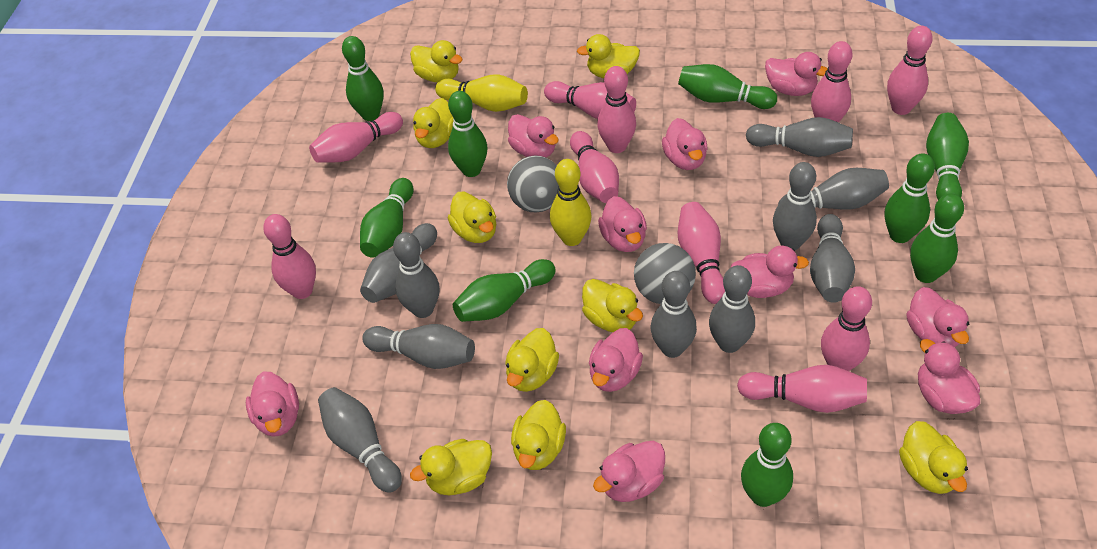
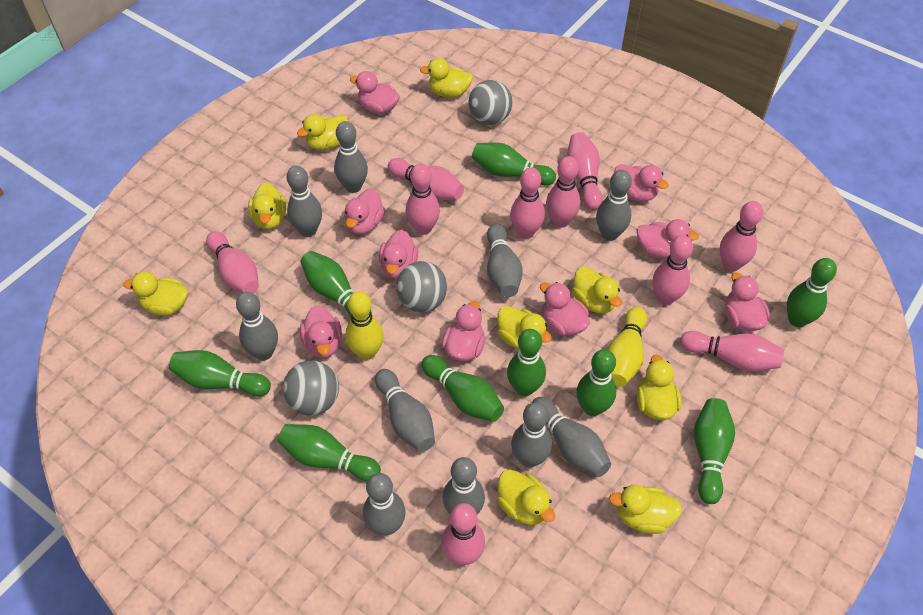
grey ball: 2 -> 3
pink duck: 10 -> 9

